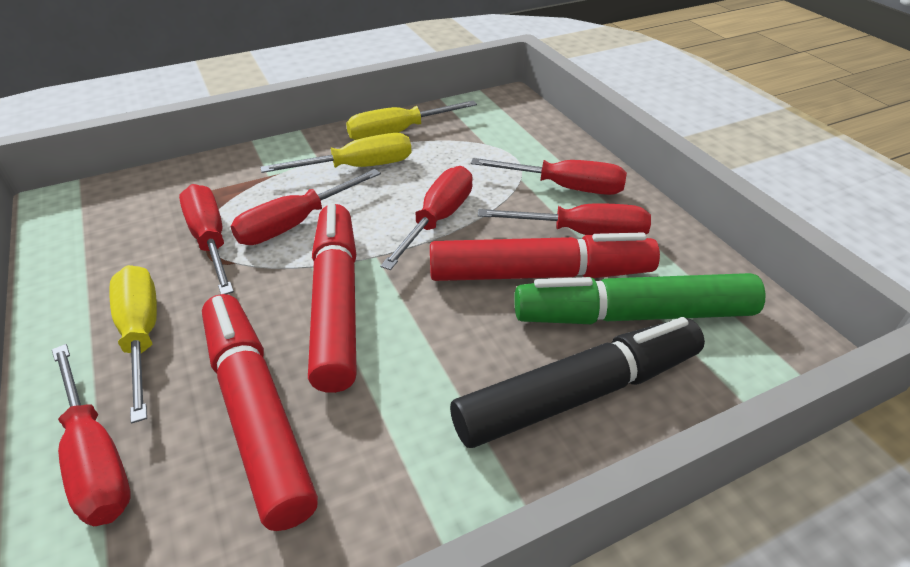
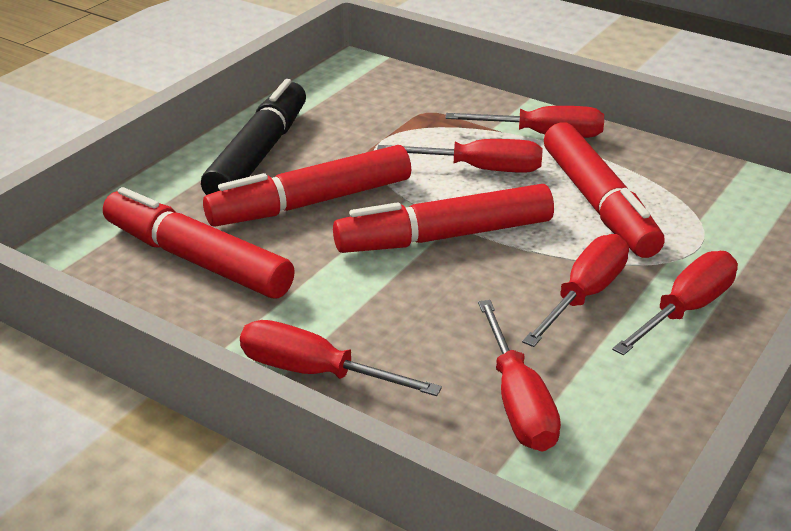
green marker: 1 -> 0
red marker: 3 -> 4
yellow screwdriver: 3 -> 0

